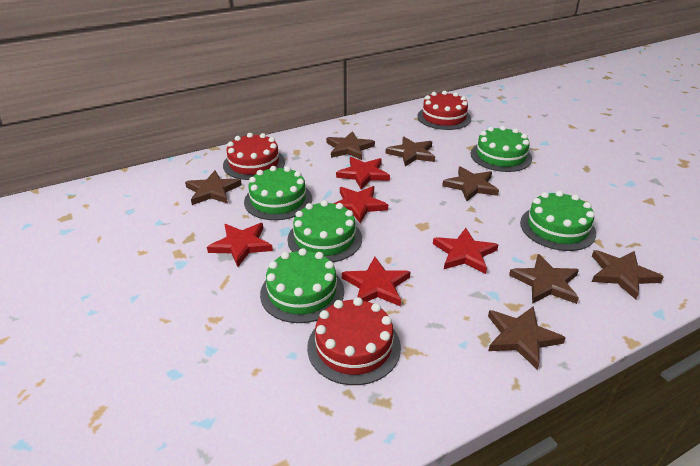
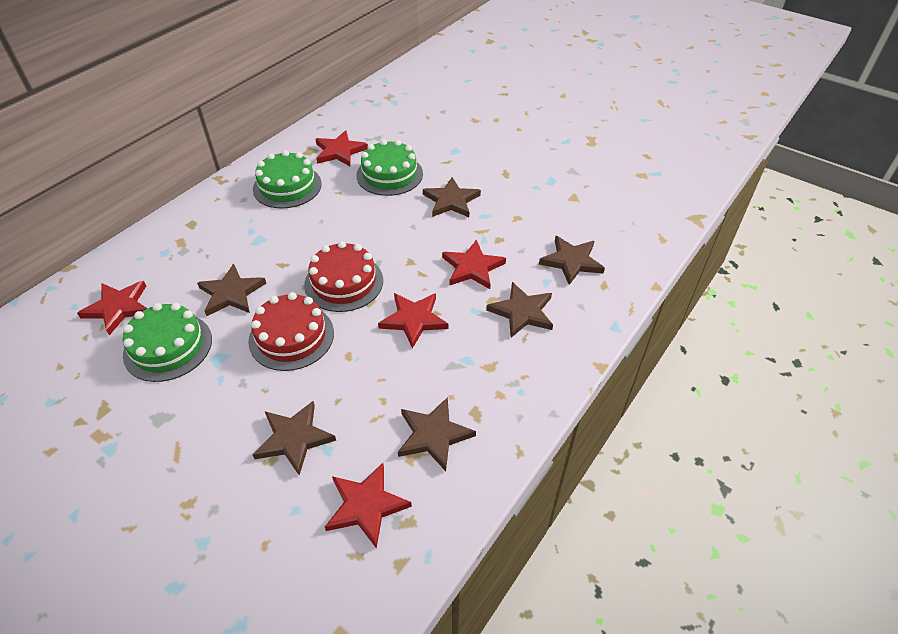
brown star: 7 -> 6
green cake: 5 -> 3
red cake: 3 -> 2

